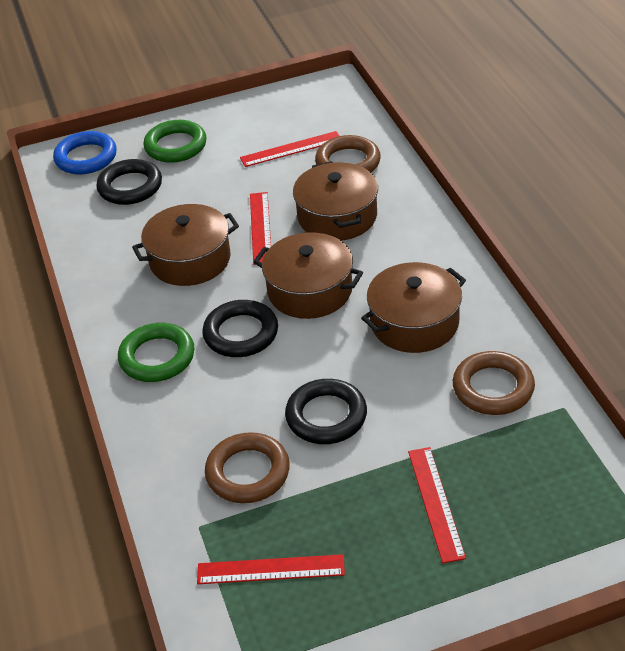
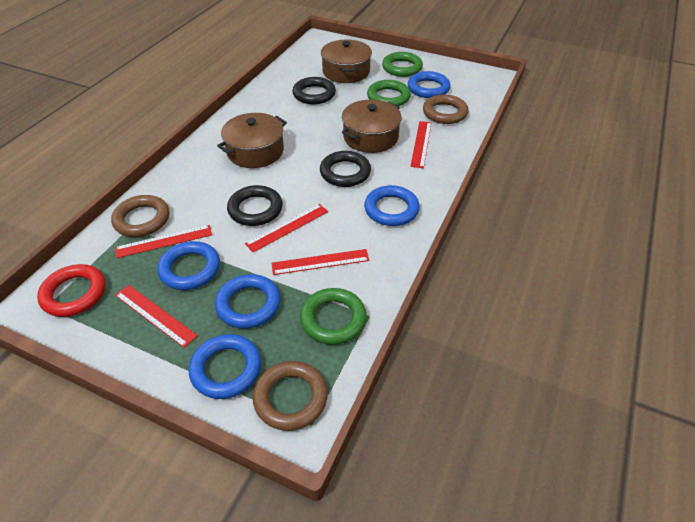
blue ring: 1 -> 5
brown pot: 4 -> 3
green ring: 2 -> 3
red ring: 0 -> 1
red ruler: 4 -> 5

